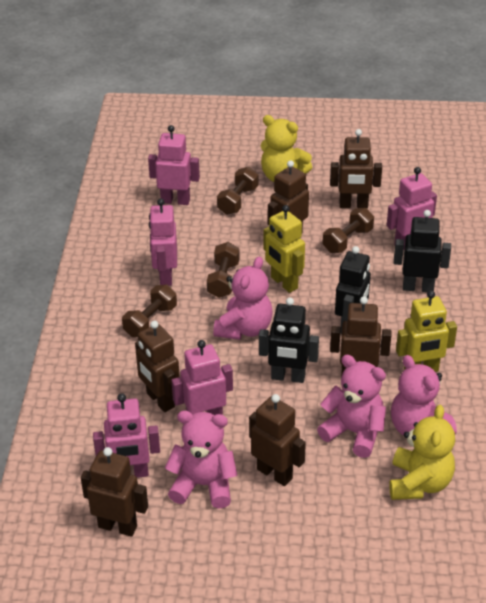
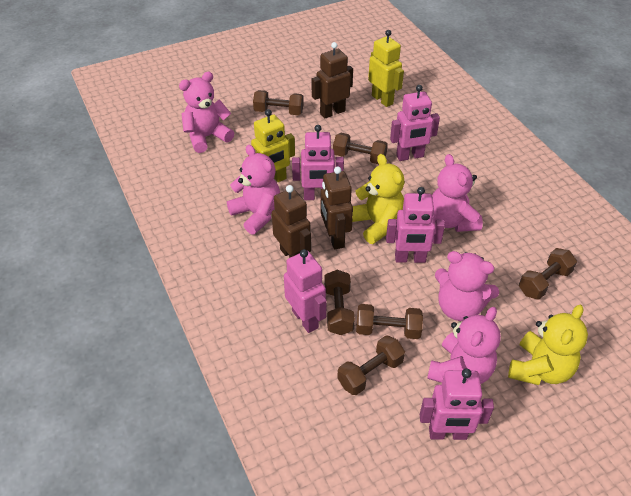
black robot: 3 -> 0
brown dumbbell: 4 -> 6
brown robot: 6 -> 3
pink teddy bear: 4 -> 5

